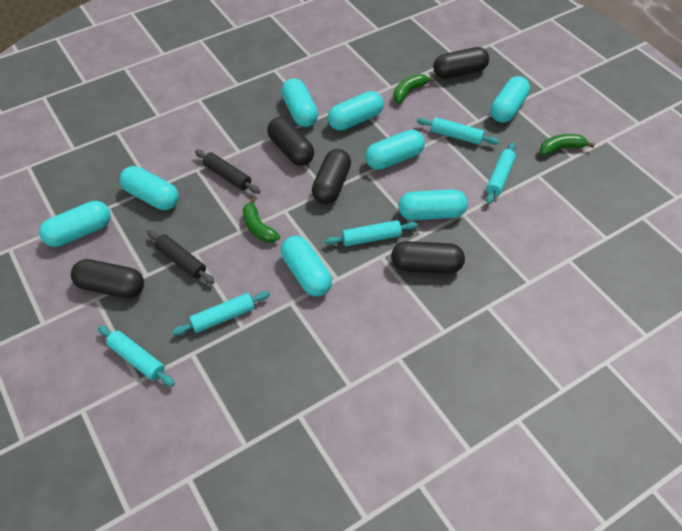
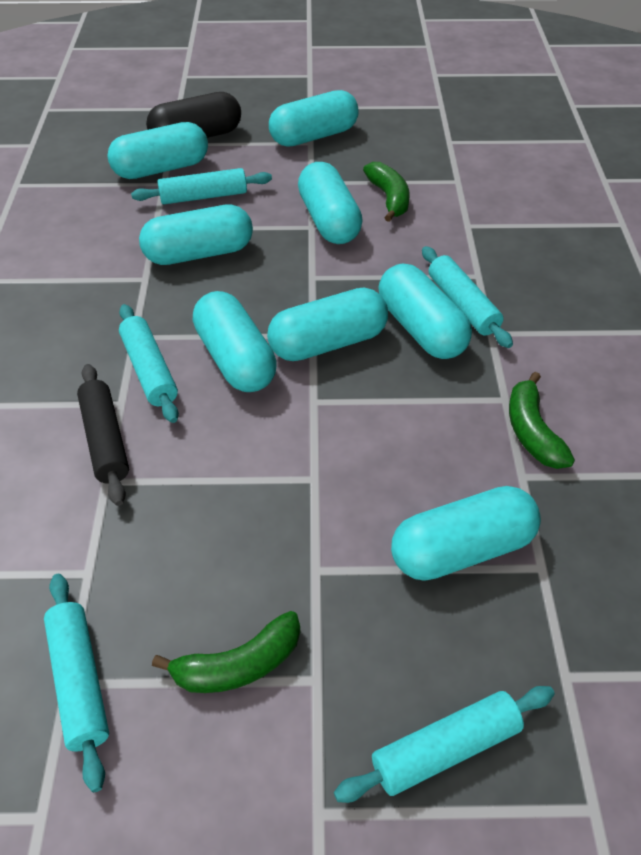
black capsule: 5 -> 1
black rolling pin: 2 -> 1

